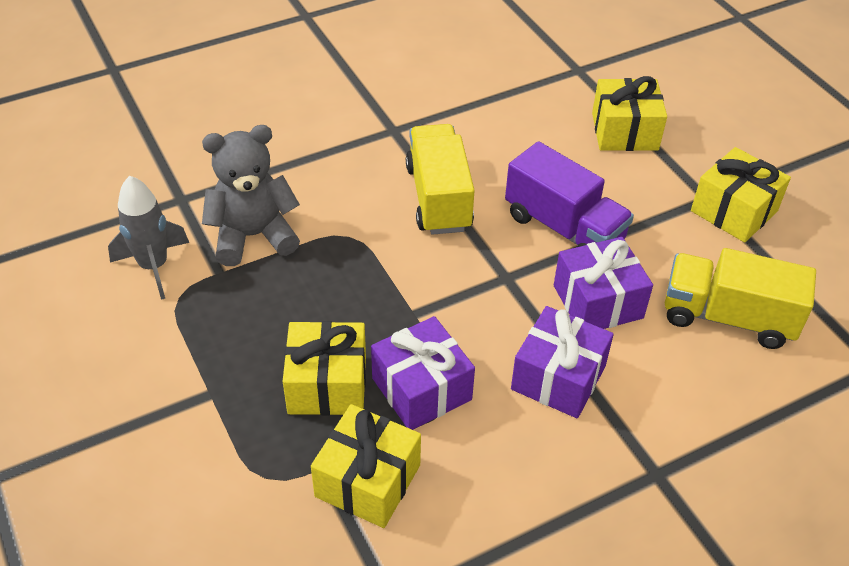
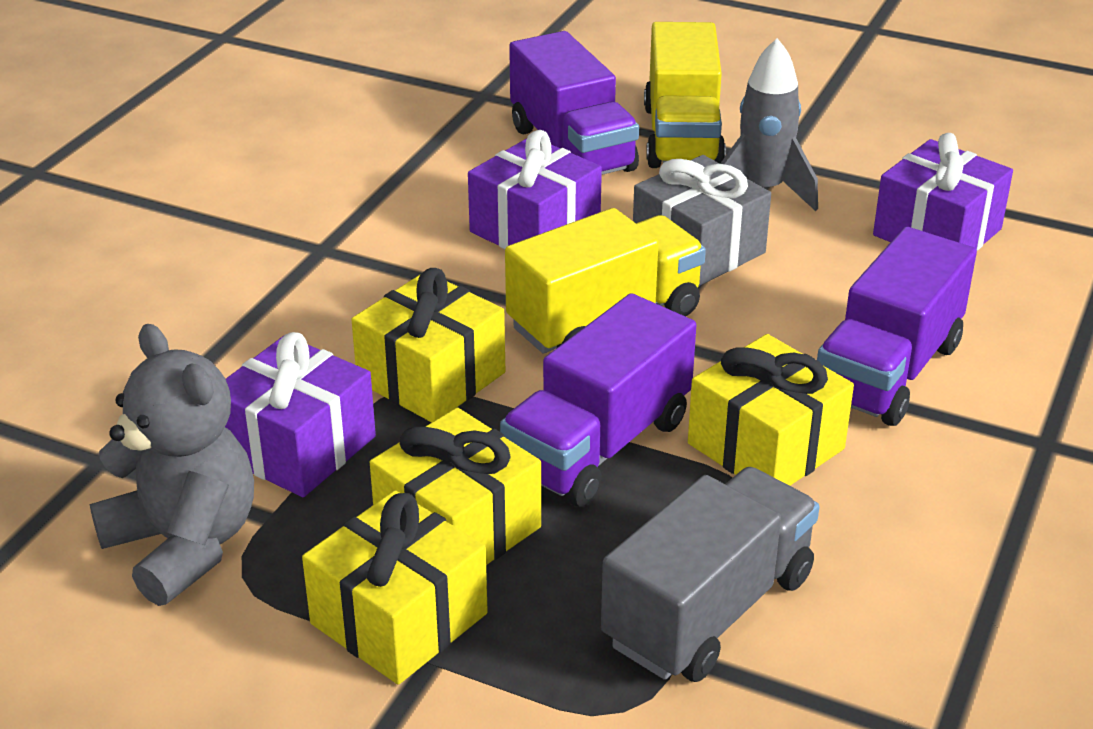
grey gift: 0 -> 1
grey truck: 0 -> 1
purple truck: 1 -> 3

